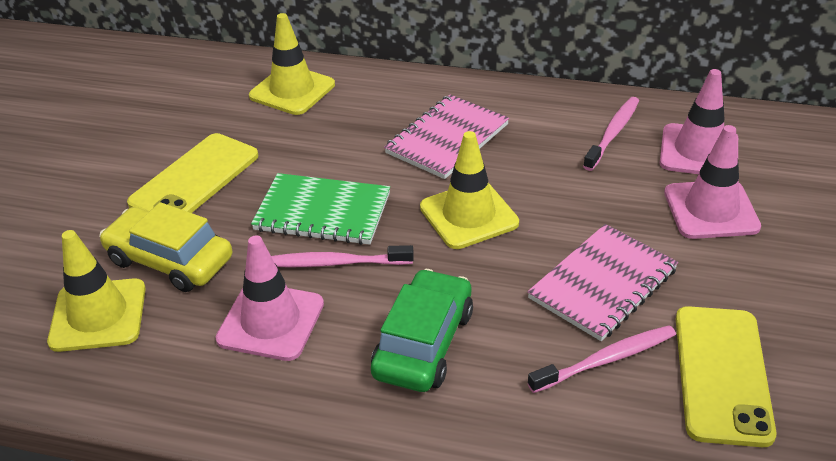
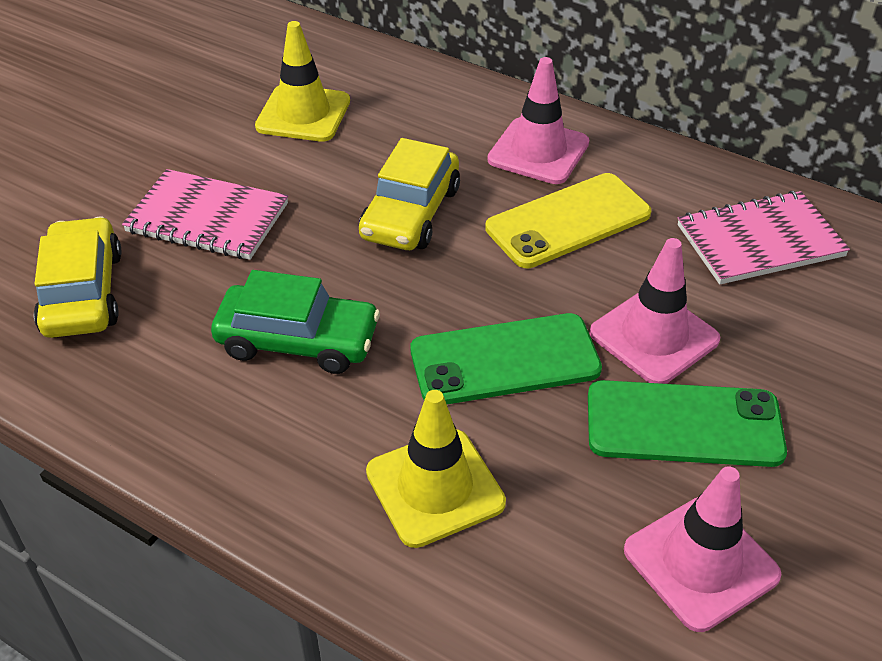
green notebook: 1 -> 0
green phone: 0 -> 2
pink toothbrush: 3 -> 0
yellow car: 1 -> 2
yellow phone: 2 -> 1
yellow traffic cone: 3 -> 2

